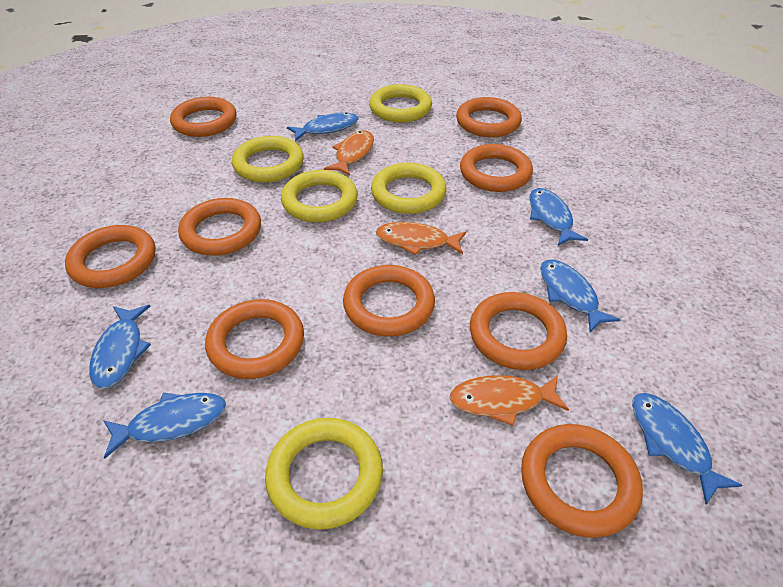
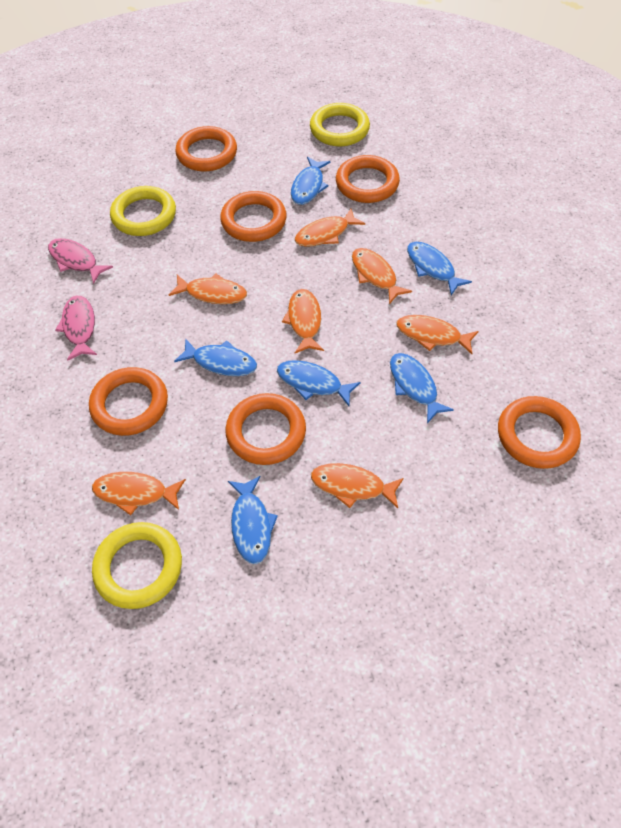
orange fish: 3 -> 7
orange ring: 9 -> 6
pink fish: 0 -> 2
yellow ring: 5 -> 3

